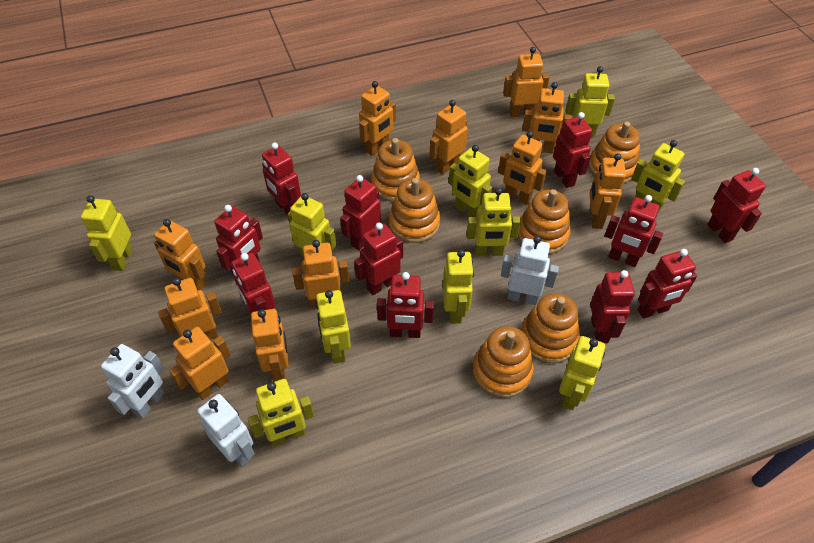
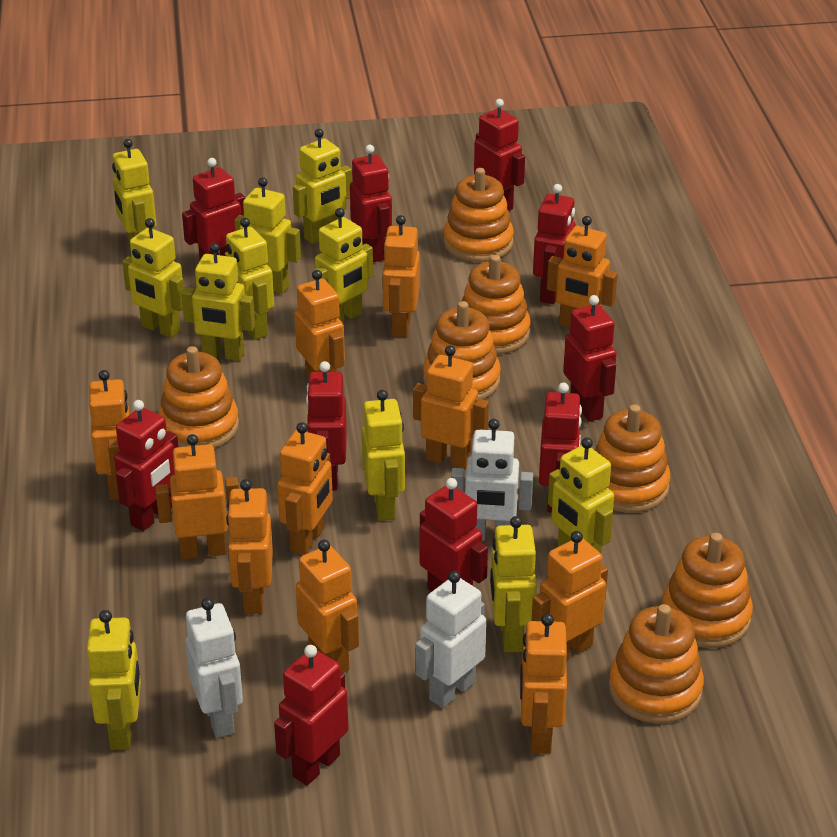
orange stacking toy: 6 -> 7
red robot: 11 -> 10
yellow robot: 10 -> 11

